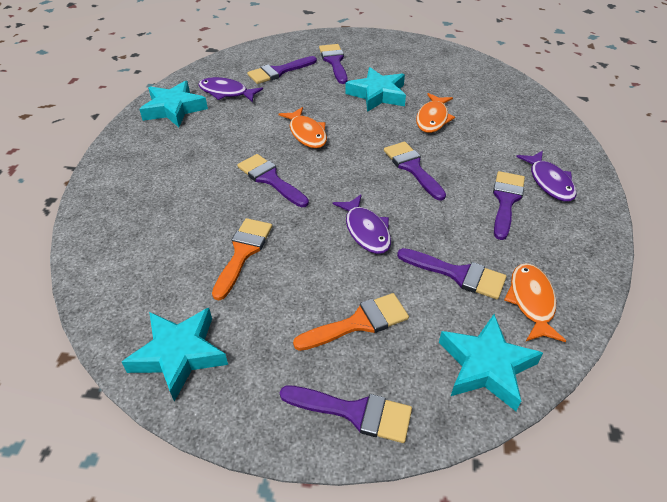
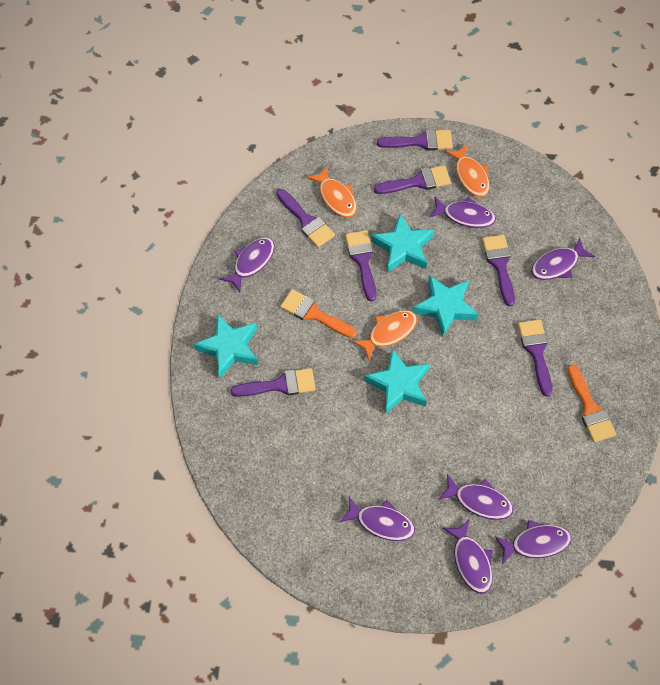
purple fish: 3 -> 7

